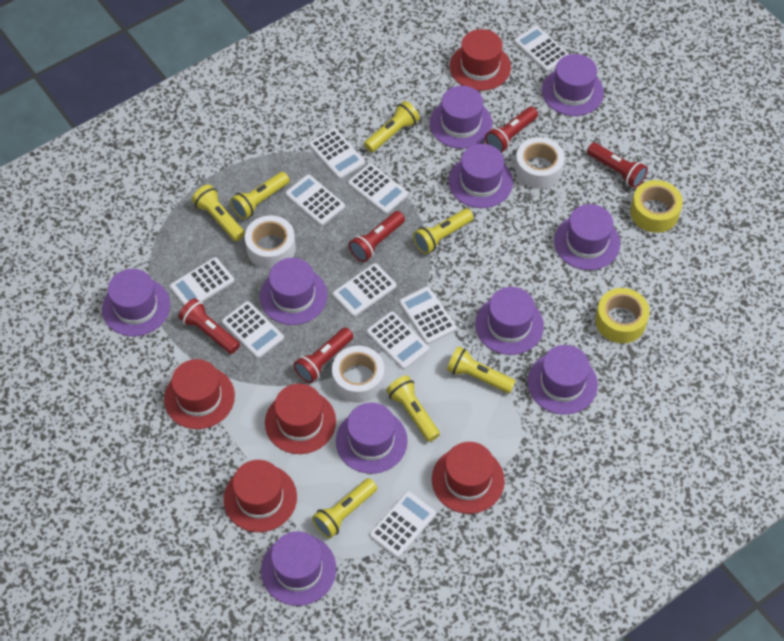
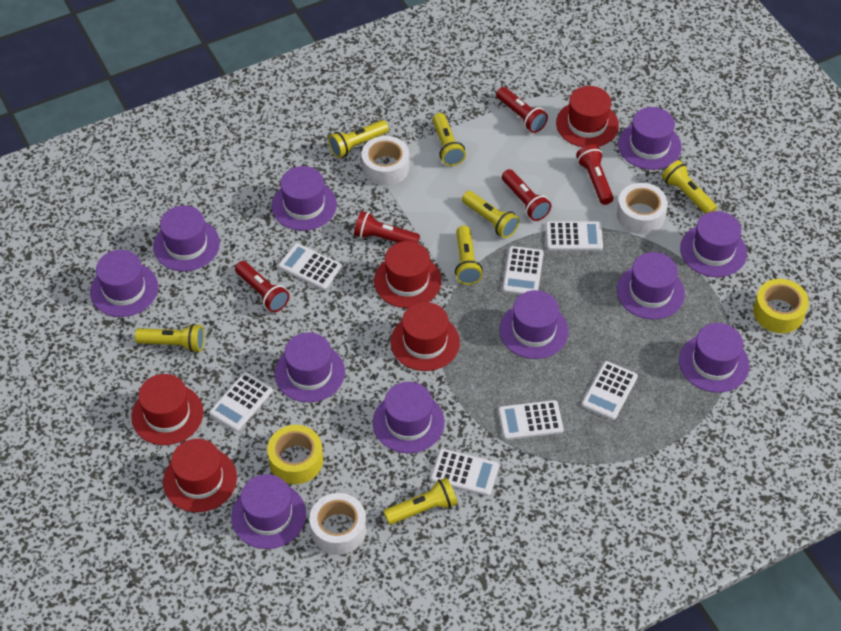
purple hat: 10 -> 11
white calculator: 10 -> 7

